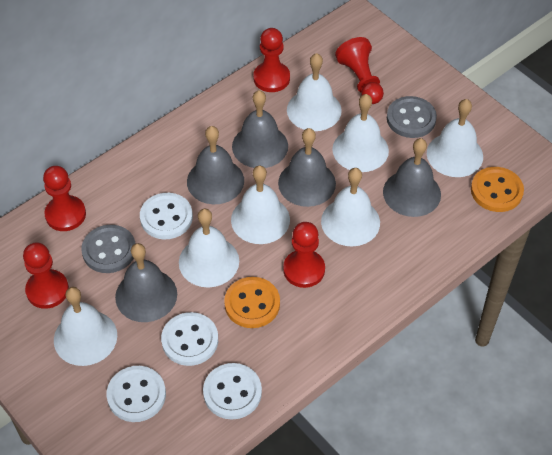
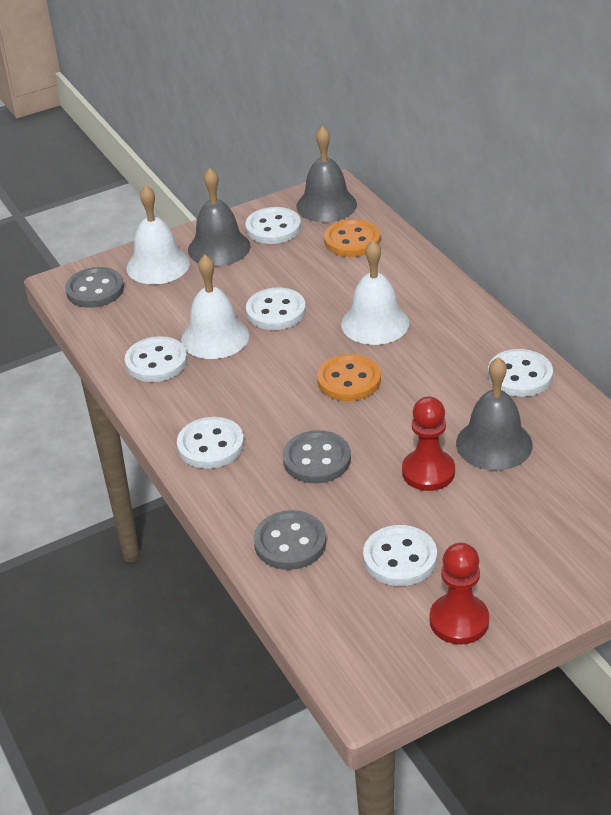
grey bell: 5 -> 3
grey button: 2 -> 3
red pawn: 5 -> 2
white bell: 7 -> 3
white button: 4 -> 6

